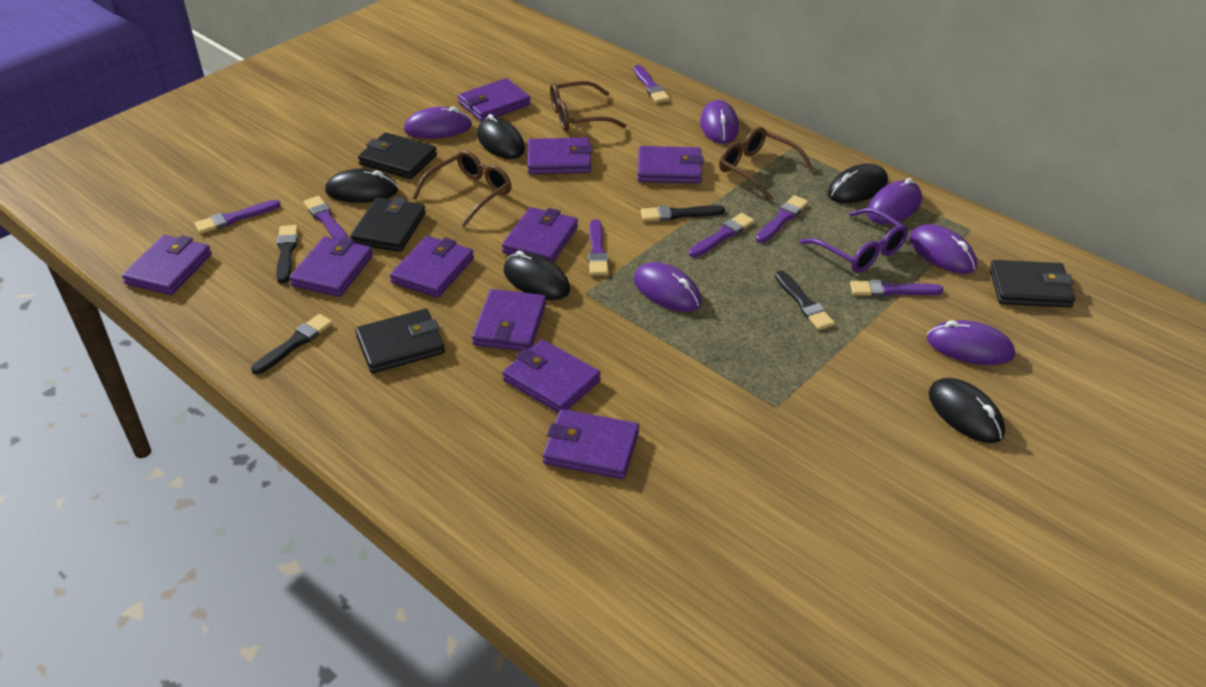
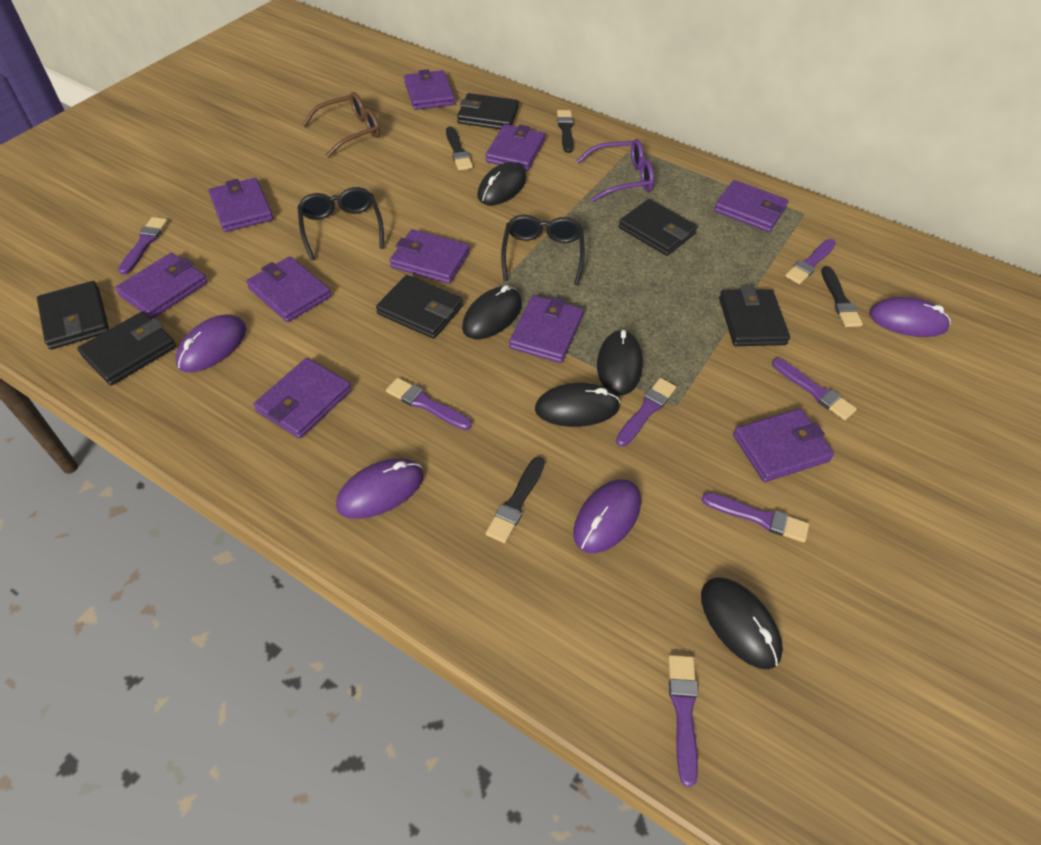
black glasses: 0 -> 2
black wallet: 4 -> 6
brown glasses: 3 -> 1
purple mouse: 6 -> 4

